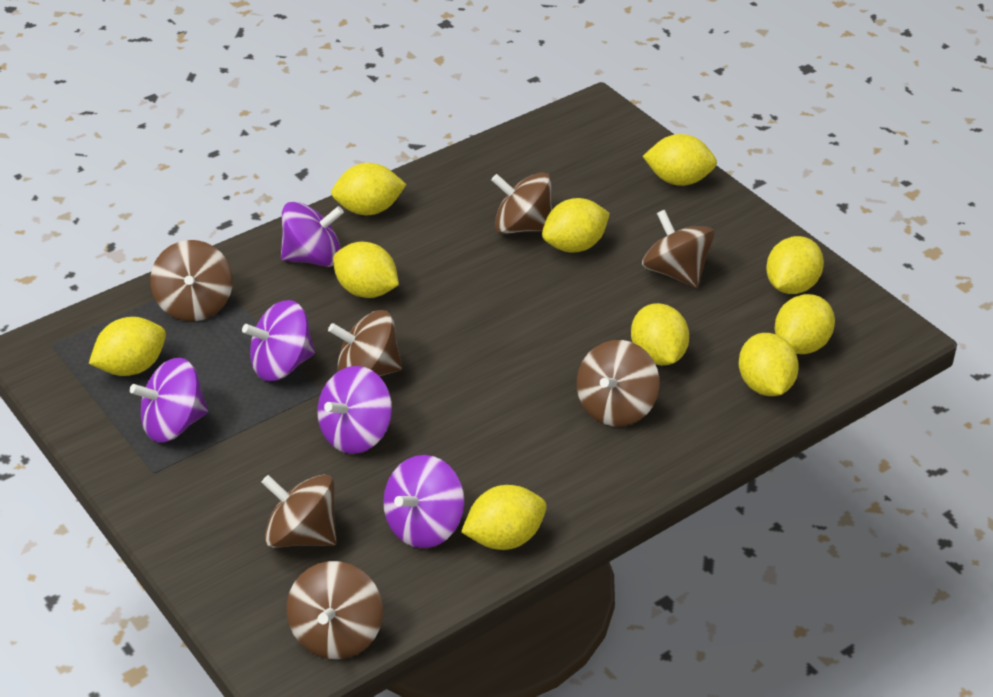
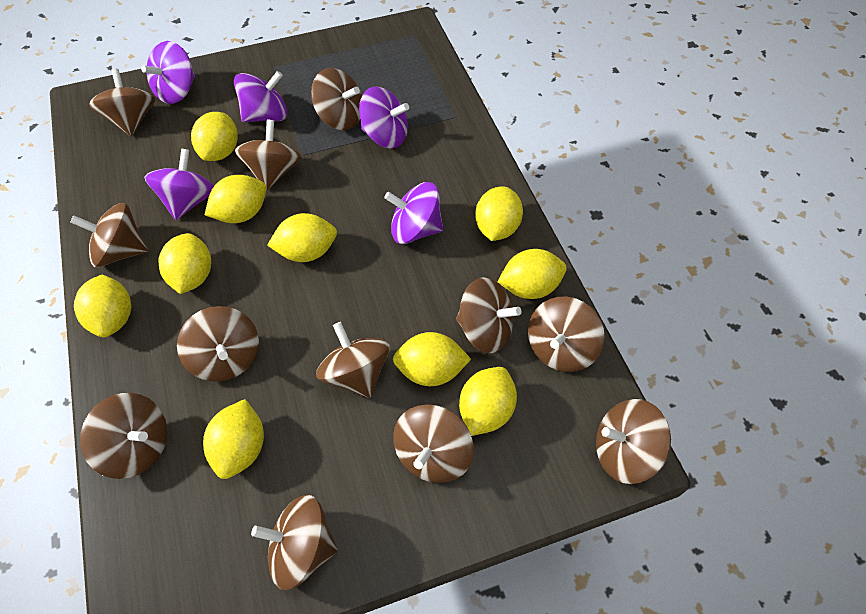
brown spinning top: 7 -> 12

